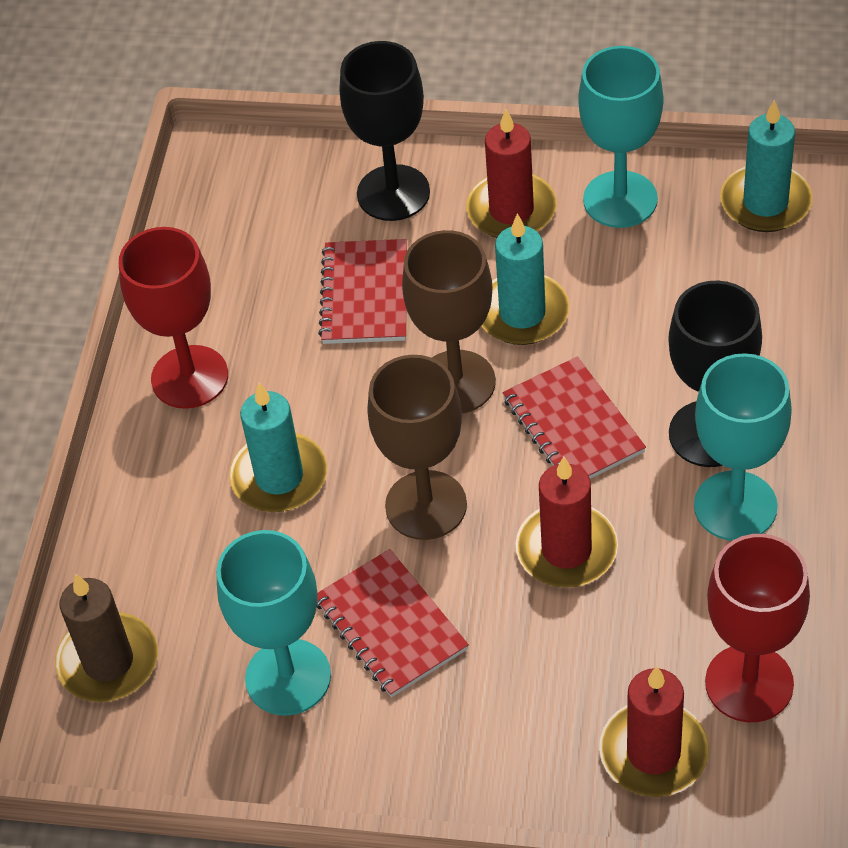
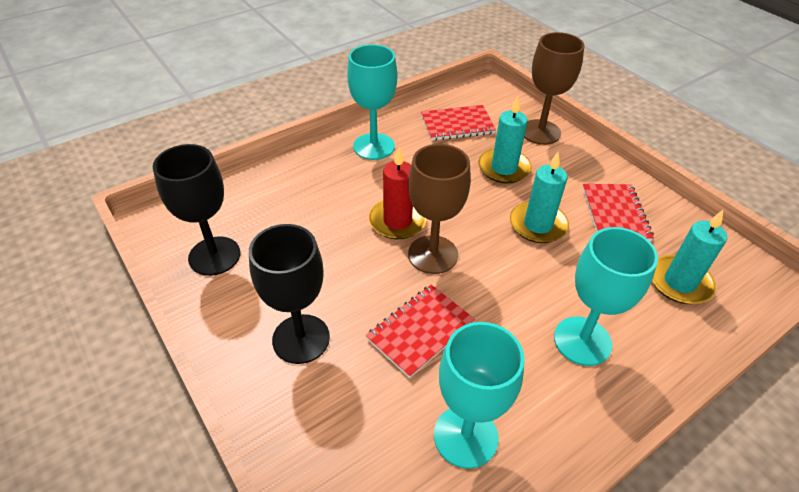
brown candle: 1 -> 0
red candle: 3 -> 1
red goblet: 2 -> 0

